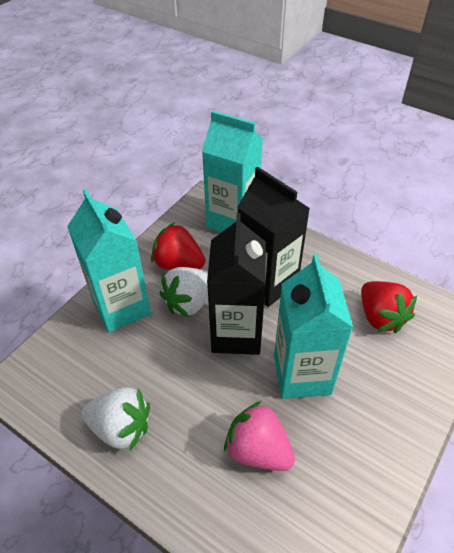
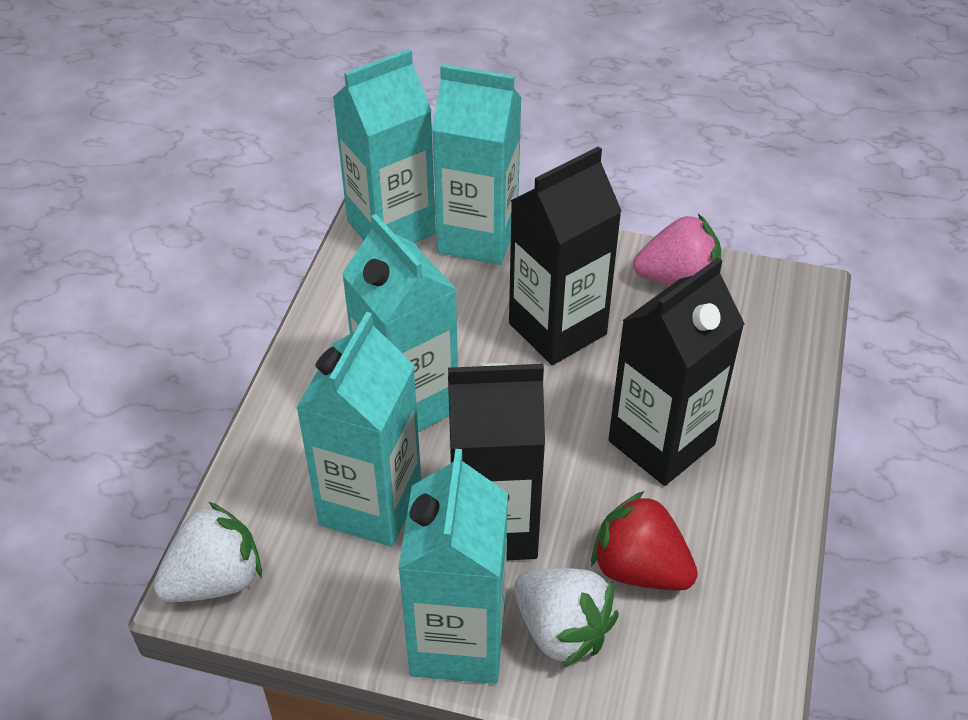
black carton: 2 -> 3
red strawberry: 2 -> 1
turquoise carton: 3 -> 5

